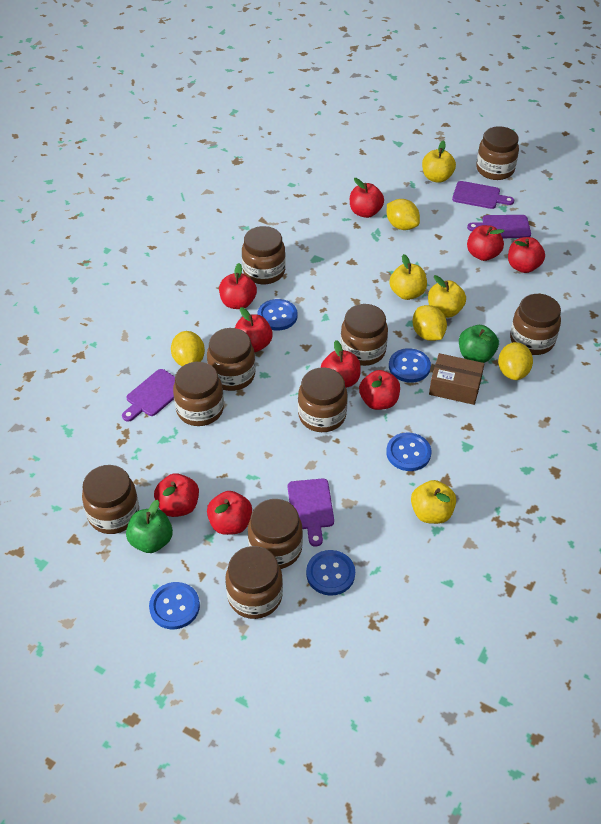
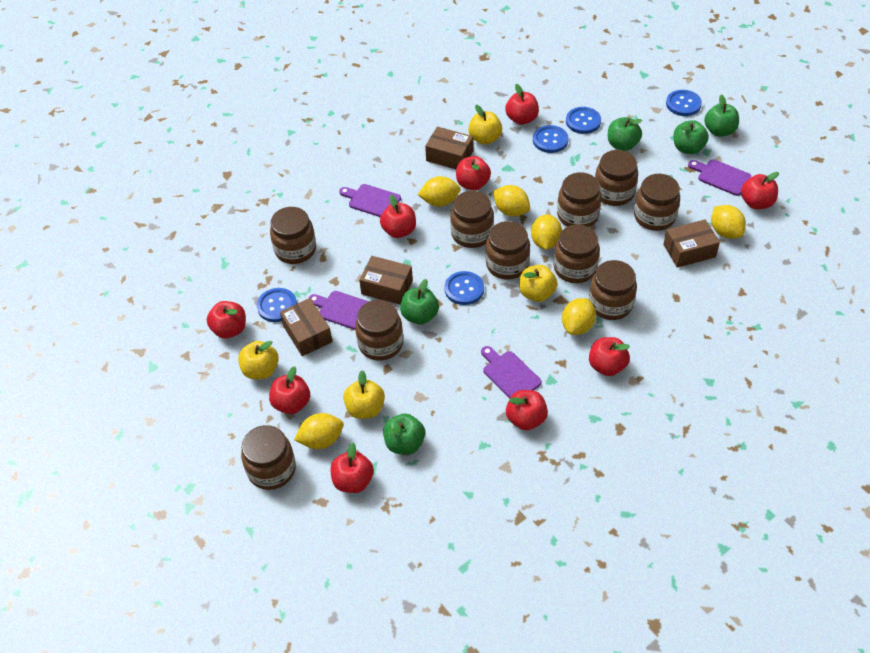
brown box: 1 -> 4
green apple: 2 -> 5
yellow lemon: 4 -> 6

